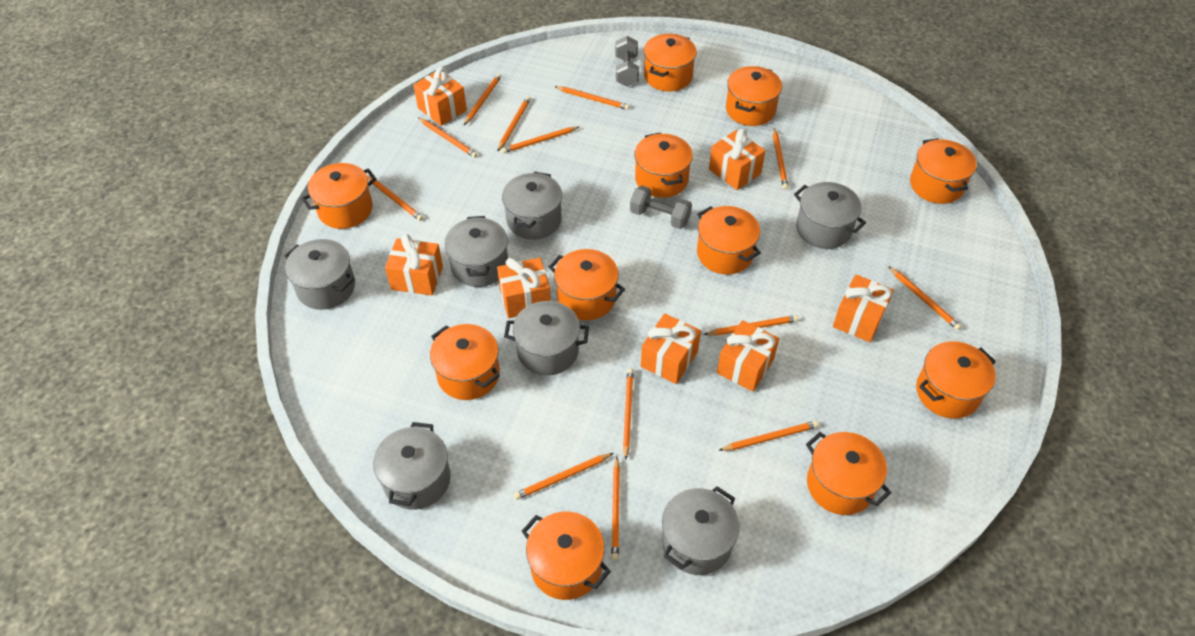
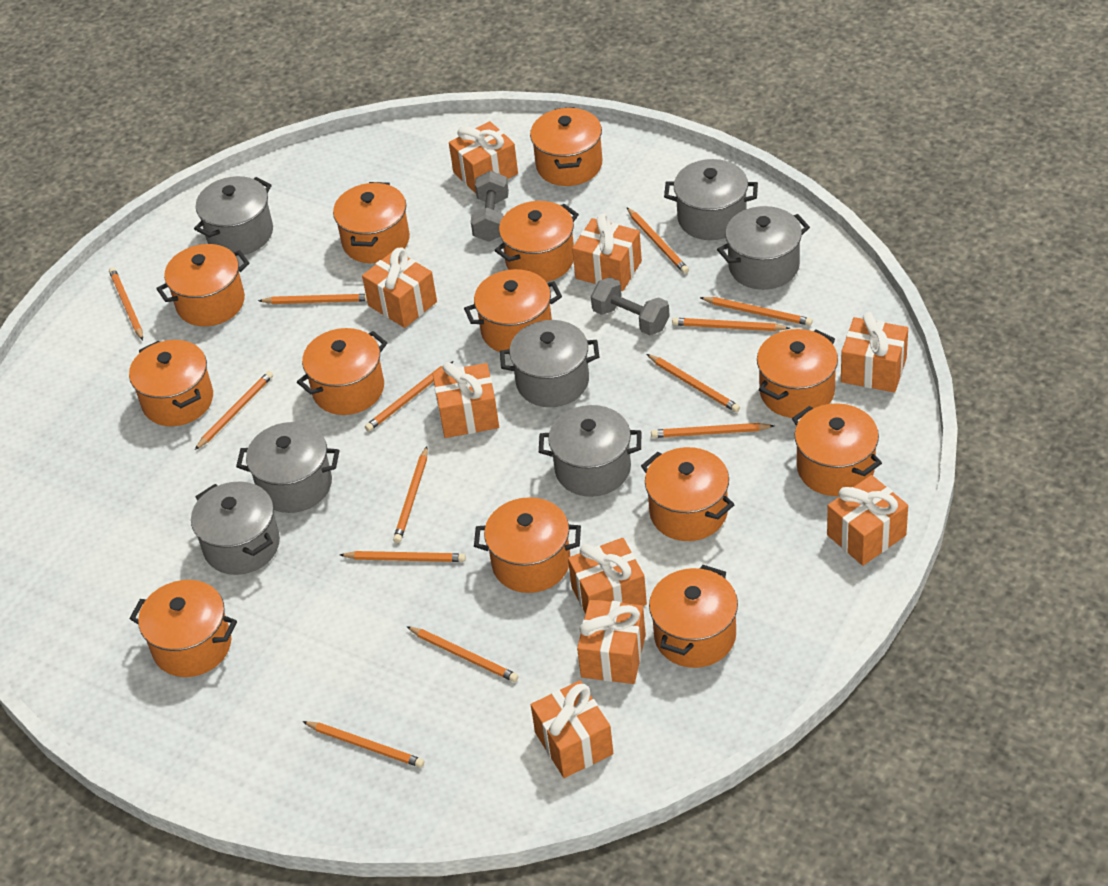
orange gift: 7 -> 9
orange pot: 11 -> 13

